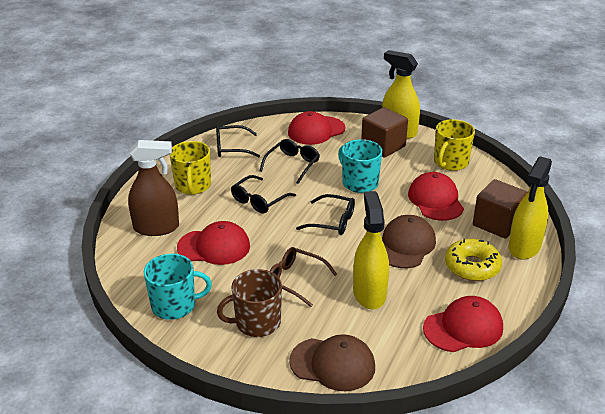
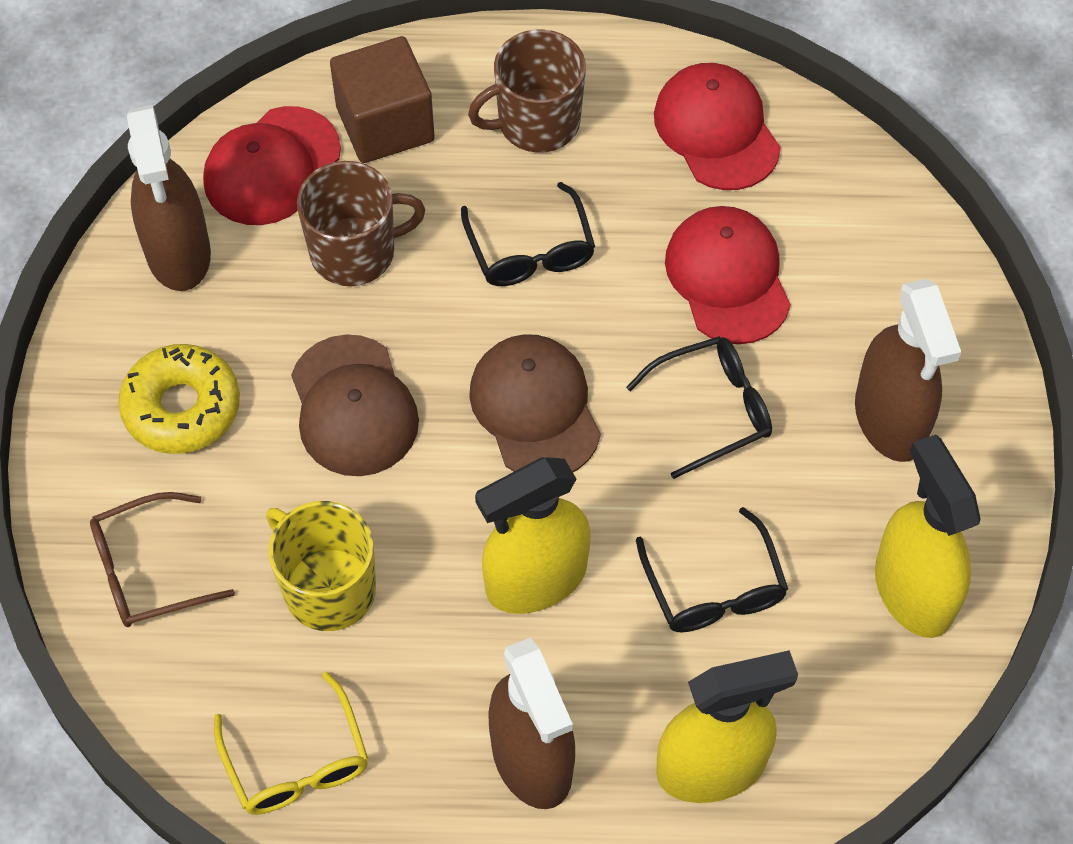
black glasses: 4 -> 3
brown cube: 2 -> 1
brown mug: 1 -> 2
brown spray bottle: 1 -> 3
red cap: 4 -> 3
turquoise mug: 2 -> 0
yellow glasses: 0 -> 1
yellow mug: 2 -> 1

